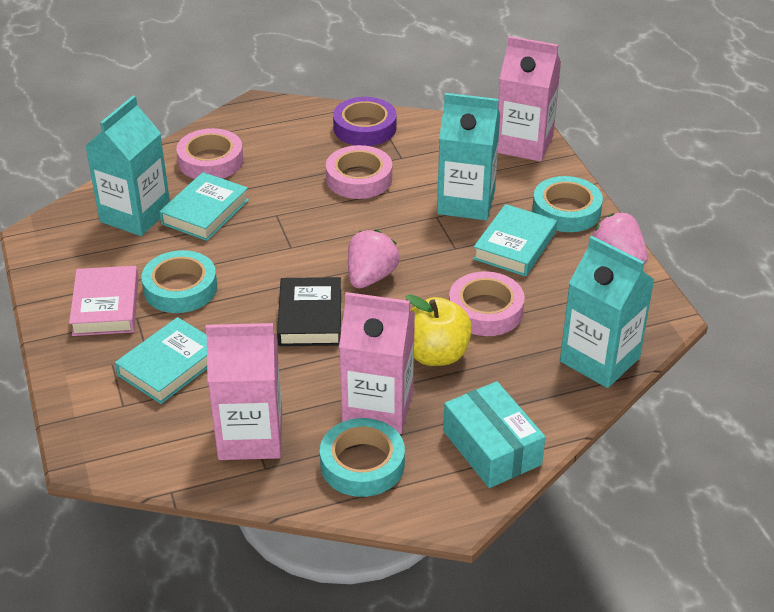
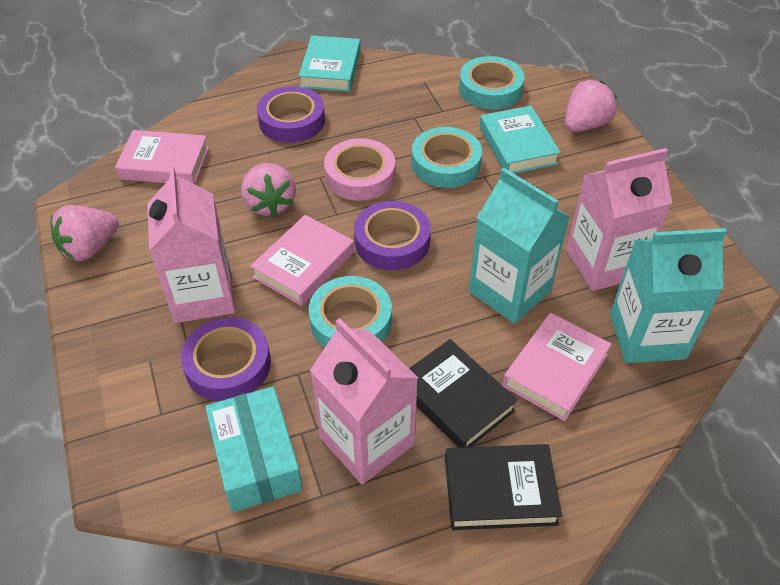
black book: 1 -> 2
pink book: 1 -> 3
pink strawberry: 2 -> 3
pink tape: 3 -> 1
purple tape: 1 -> 3
turquoise book: 3 -> 2
turquoise carton: 3 -> 2
yellow apple: 1 -> 0

